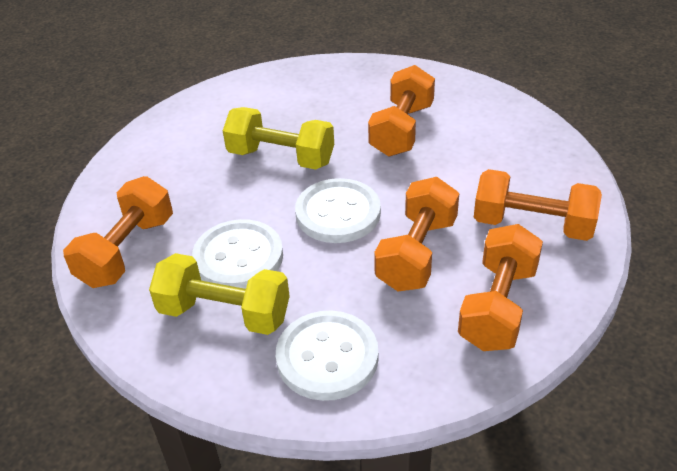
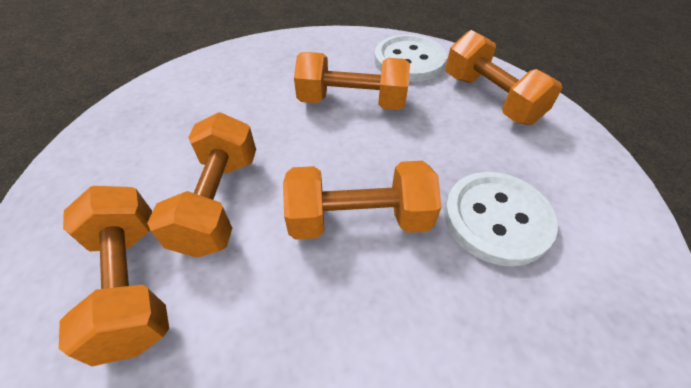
white button: 3 -> 2
yellow dumbbell: 2 -> 0

